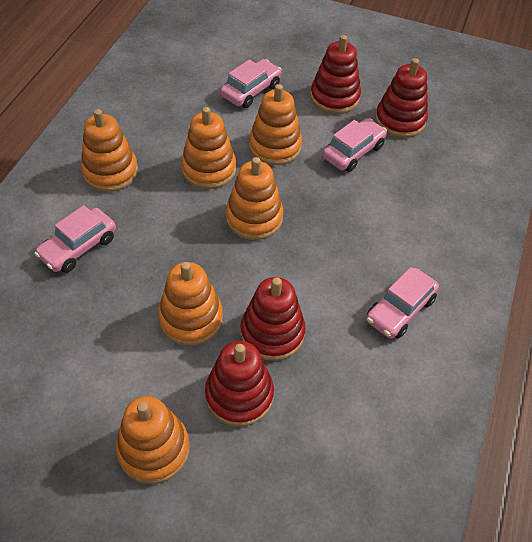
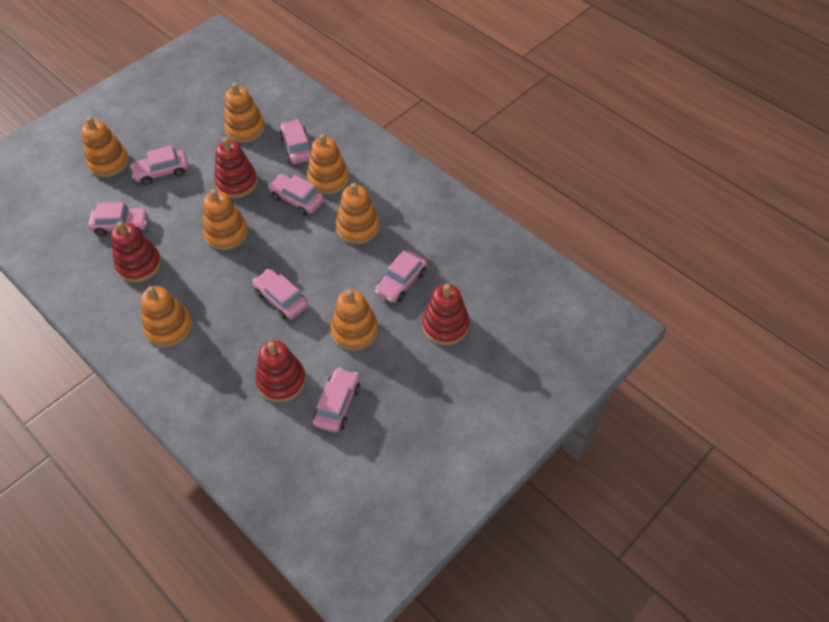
orange stacking toy: 6 -> 7
pink car: 4 -> 7

